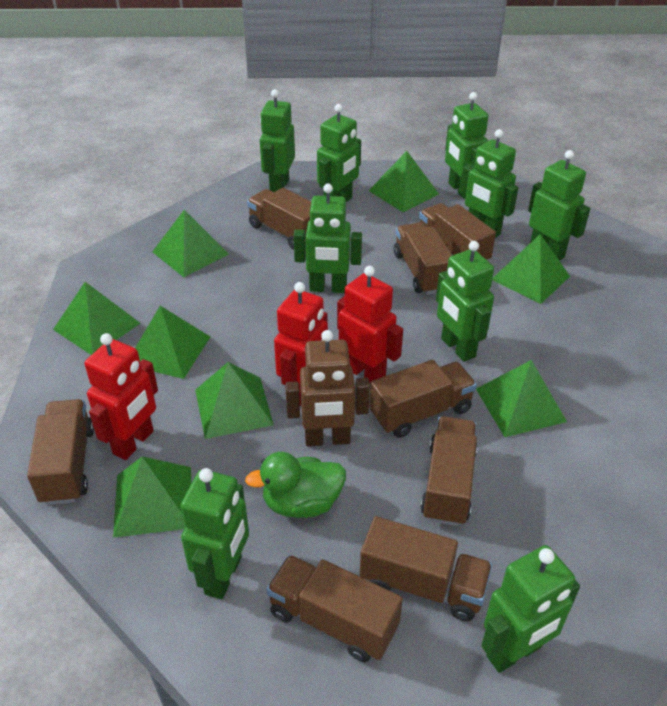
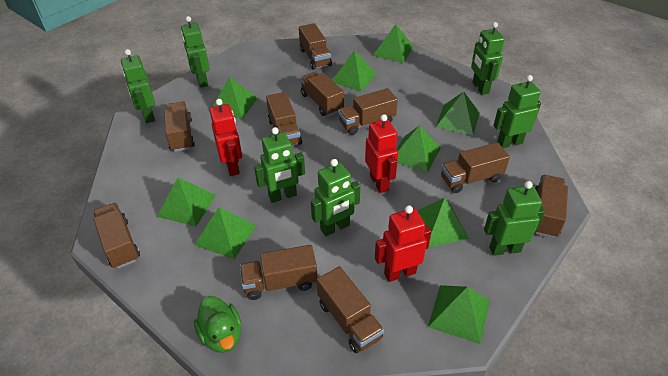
brown robot: 1 -> 0
brown truck: 8 -> 10
green pyramid: 8 -> 9
green robot: 9 -> 7

